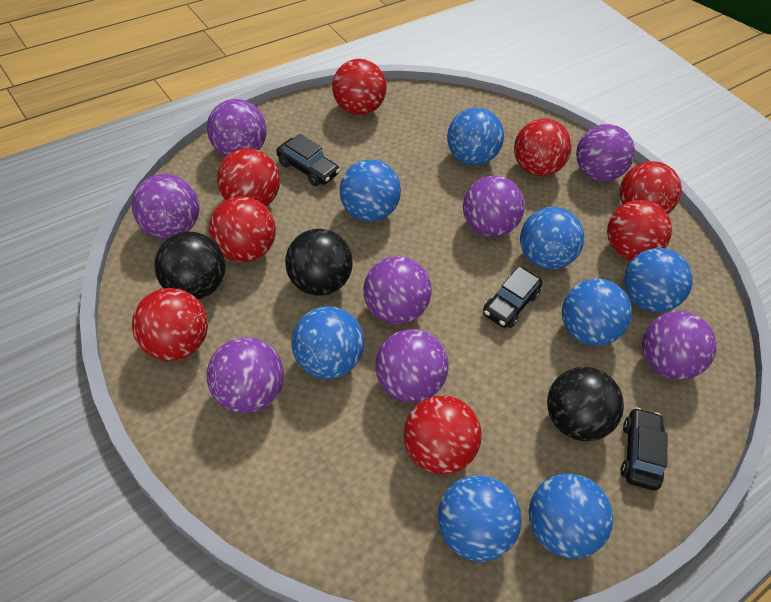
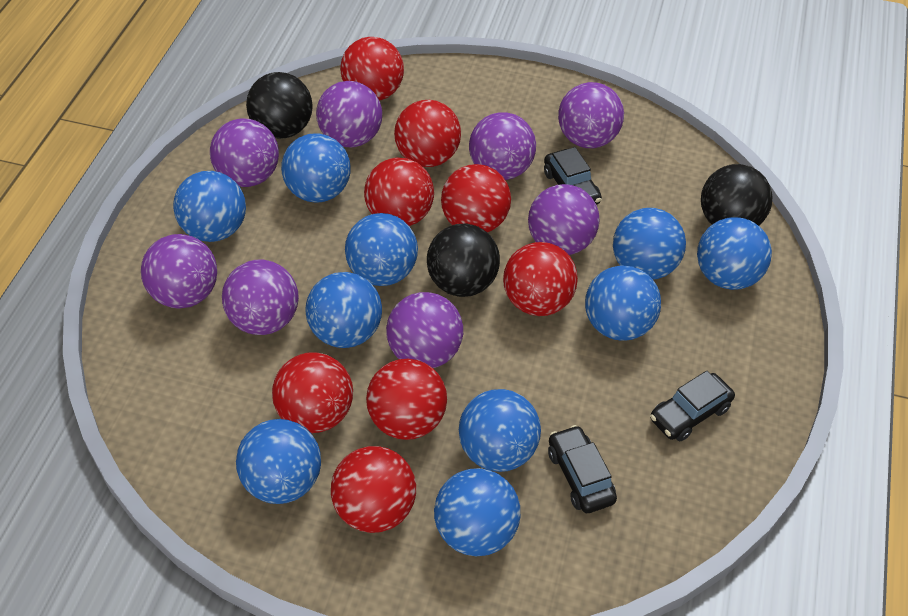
blue ball: 8 -> 10

